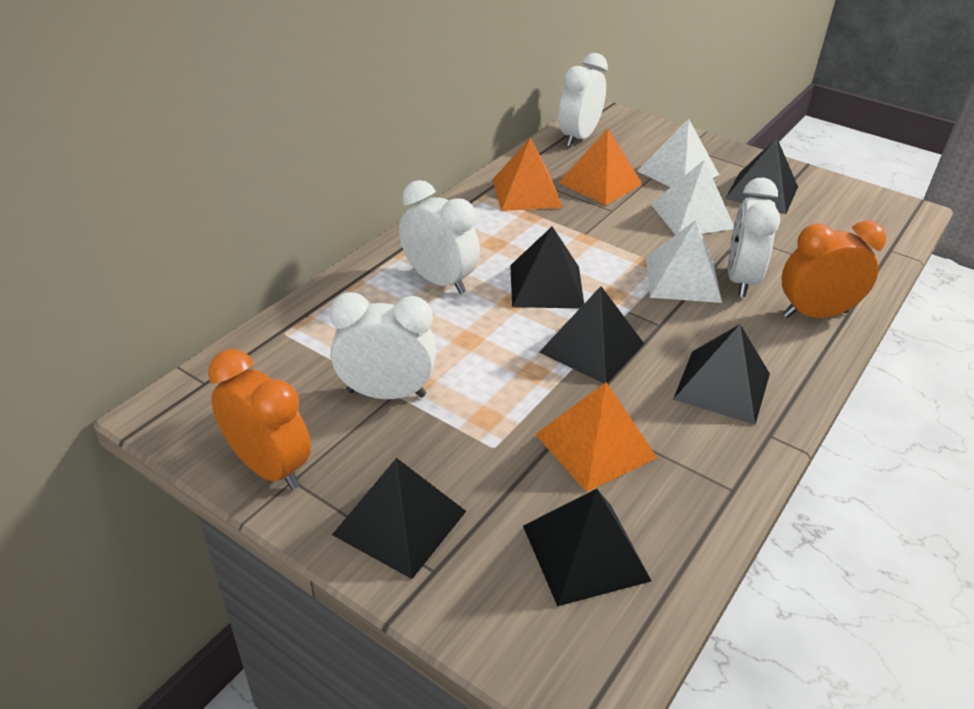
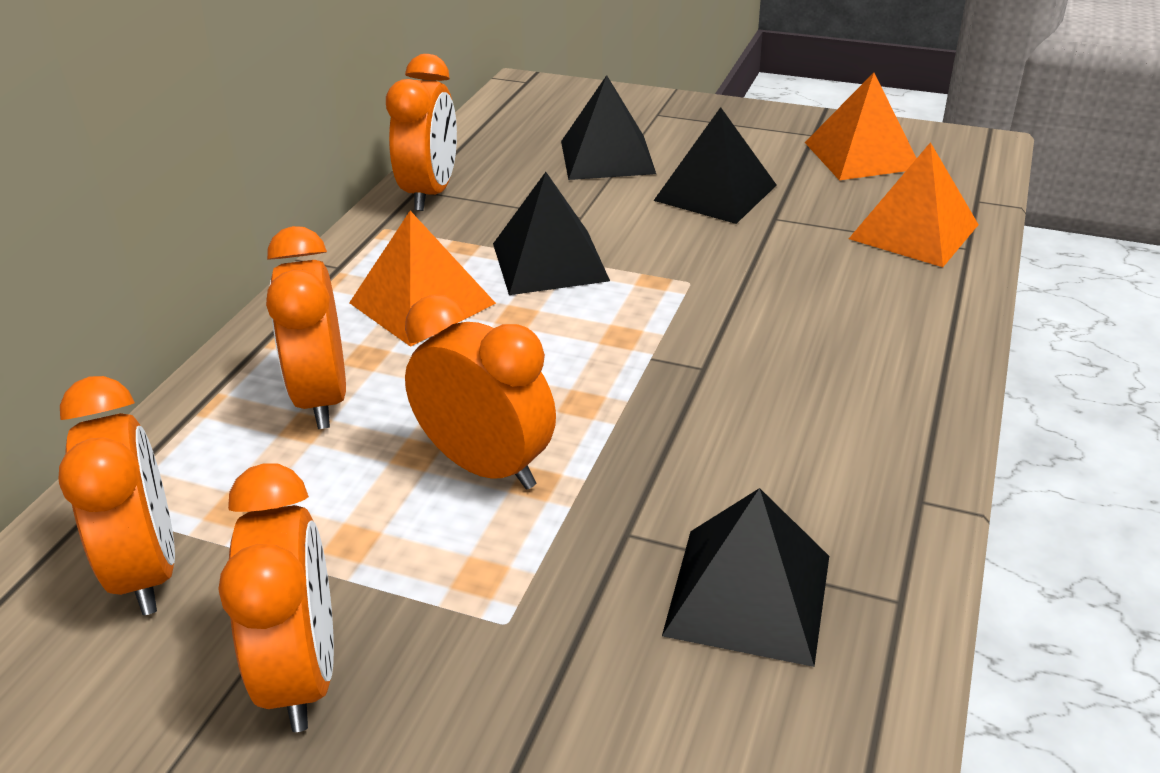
black pyramid: 6 -> 4
orange clock: 2 -> 5
white clock: 4 -> 0
white pyramid: 3 -> 0

